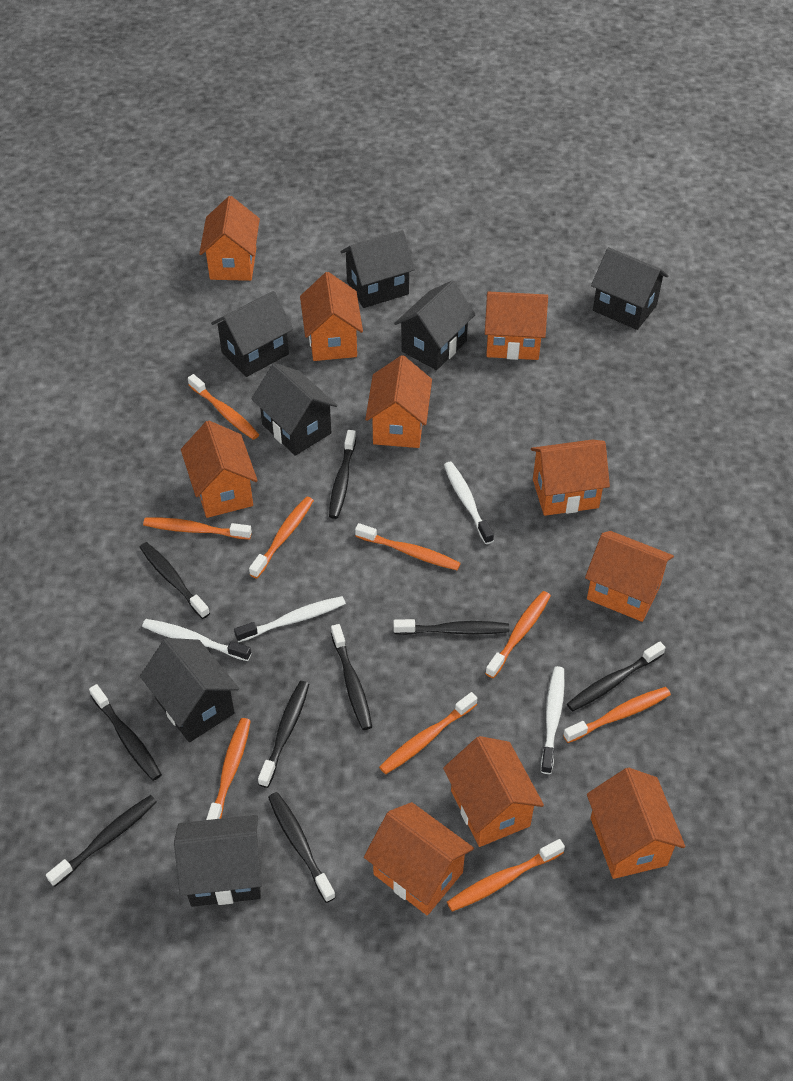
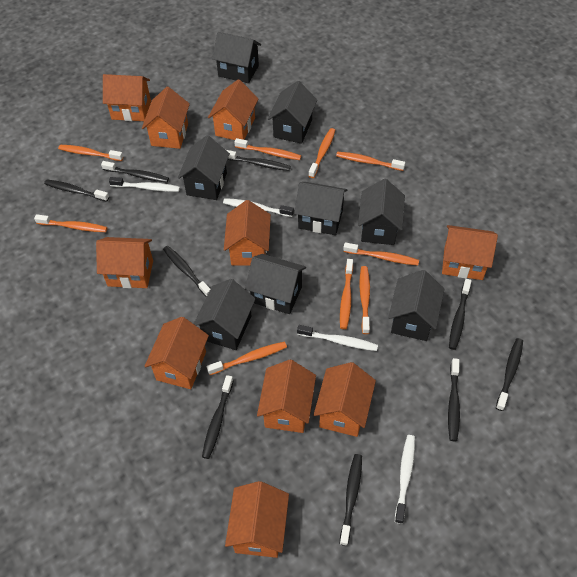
black house: 7 -> 8

